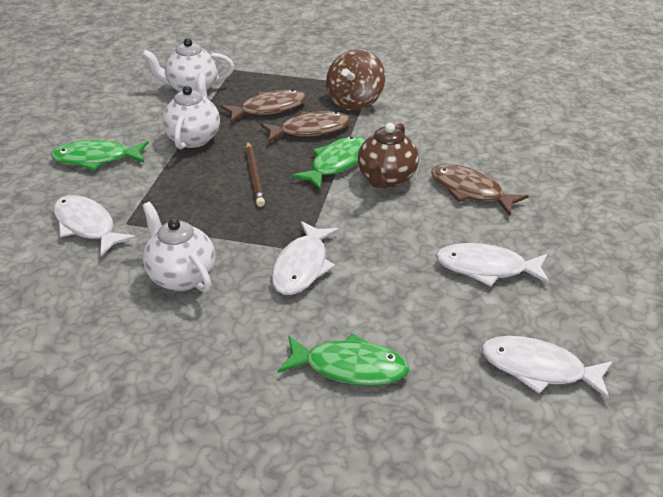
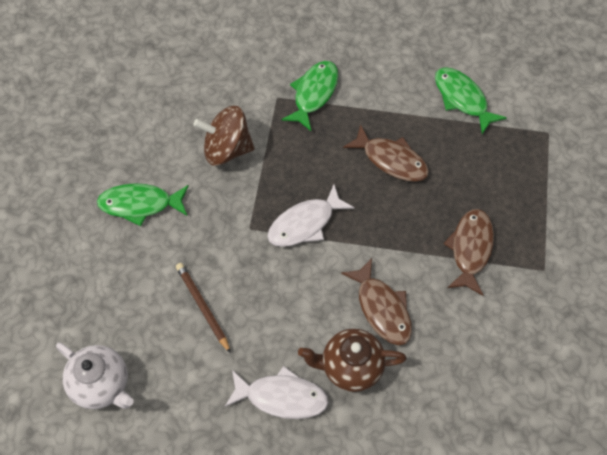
white fish: 4 -> 2
white teapot: 3 -> 1

